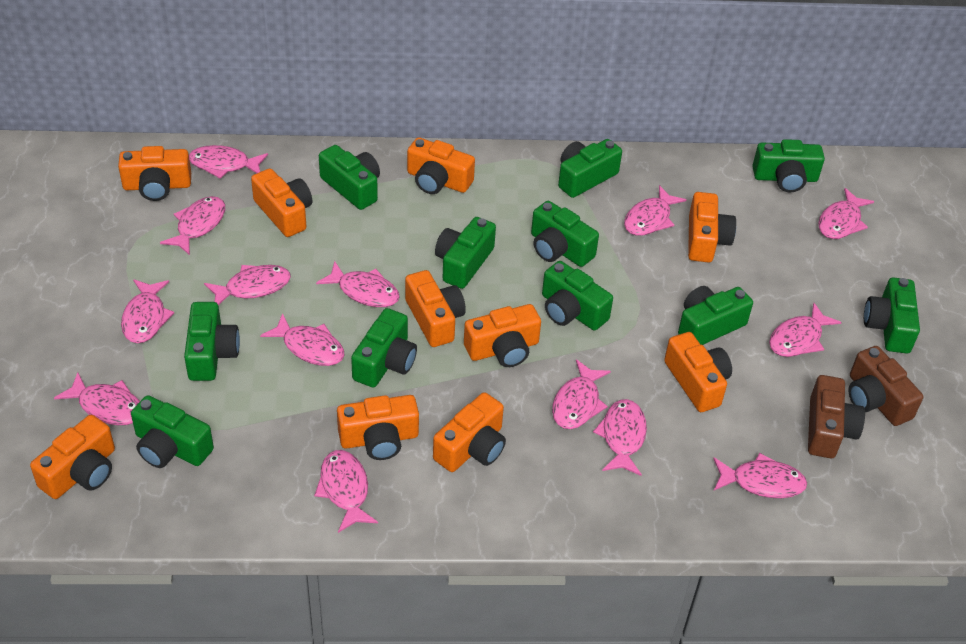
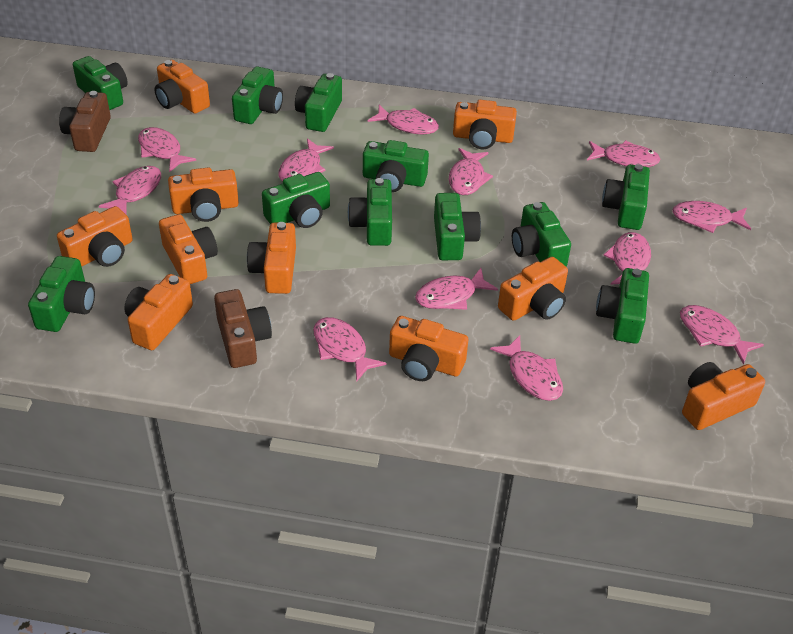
pink fish: 14 -> 12

